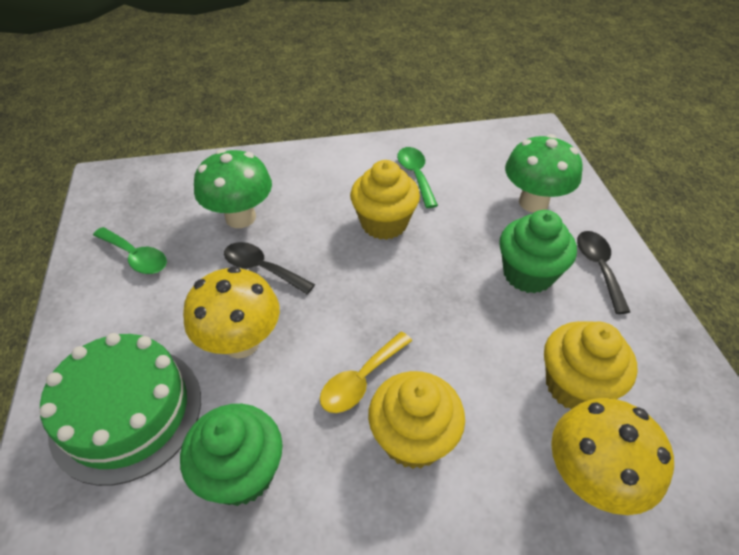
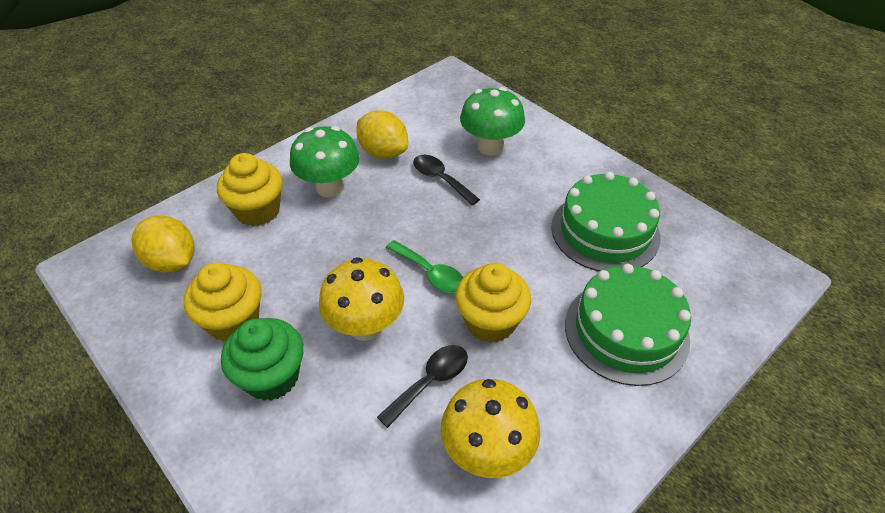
green cake: 1 -> 2
green cupcake: 2 -> 1
green spoon: 2 -> 1
yellow lemon: 0 -> 2
yellow spoon: 1 -> 0

